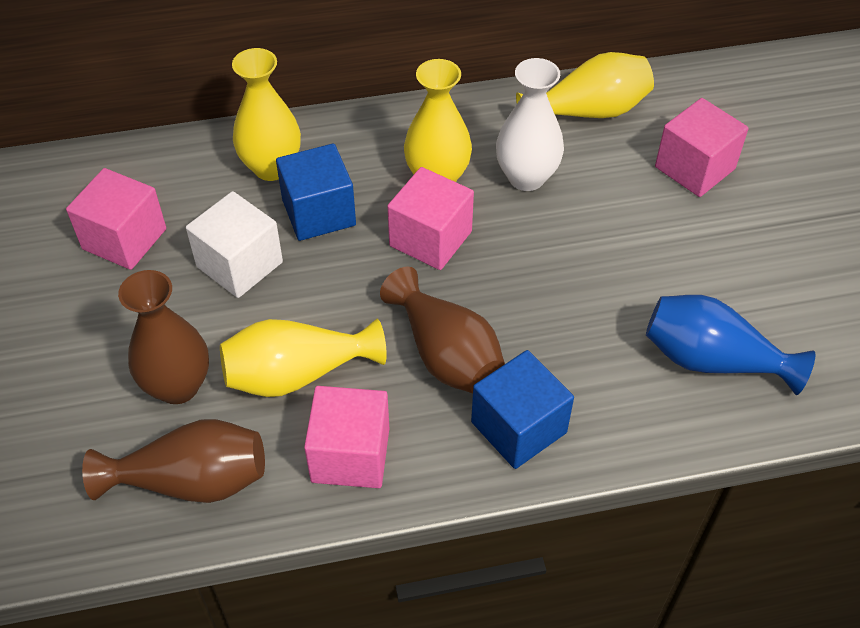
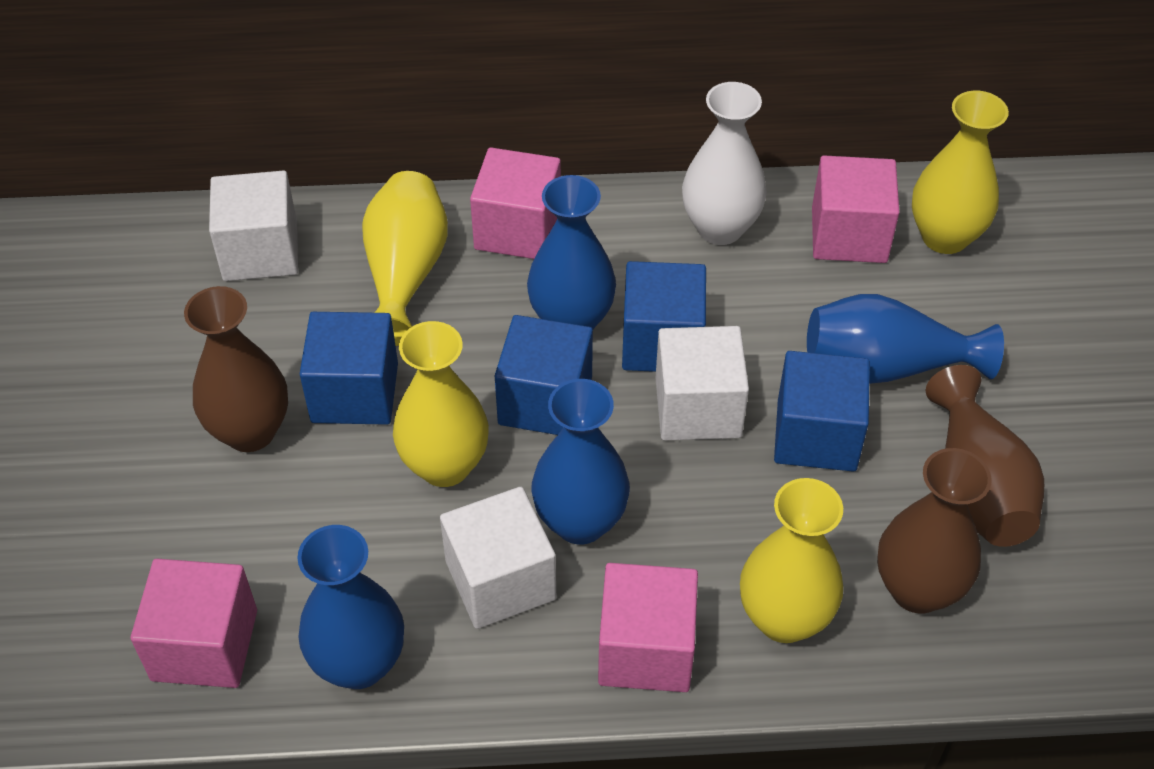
blue cube: 2 -> 4
blue vase: 1 -> 4
white cube: 1 -> 3

